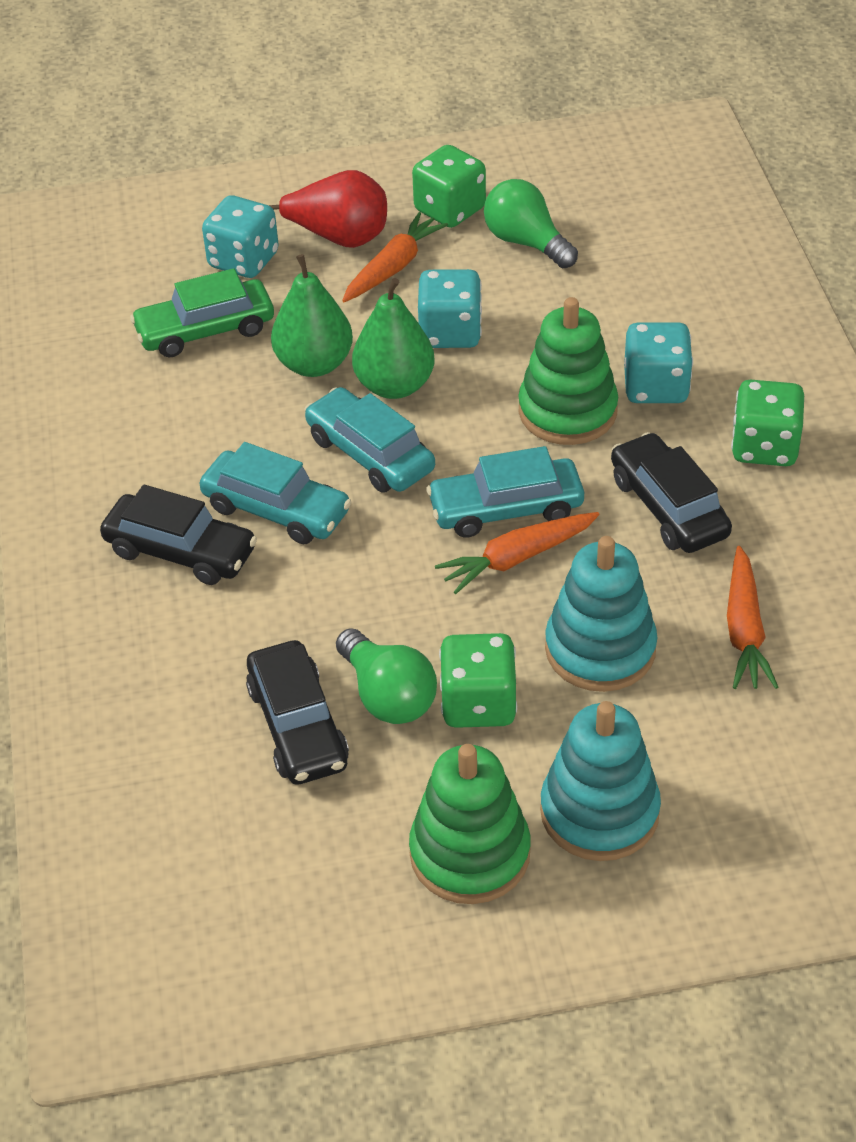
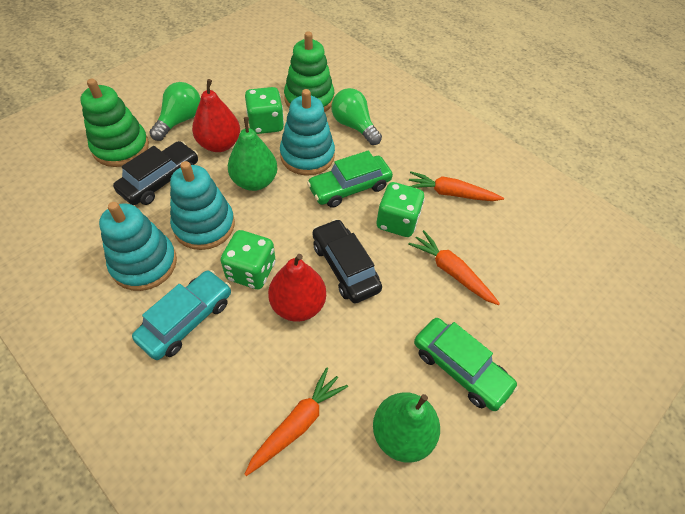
black car: 3 -> 2
green car: 1 -> 2
red pear: 1 -> 2
turquoise car: 3 -> 1
turquoise dice: 3 -> 0
turquoise stacking toy: 2 -> 3

